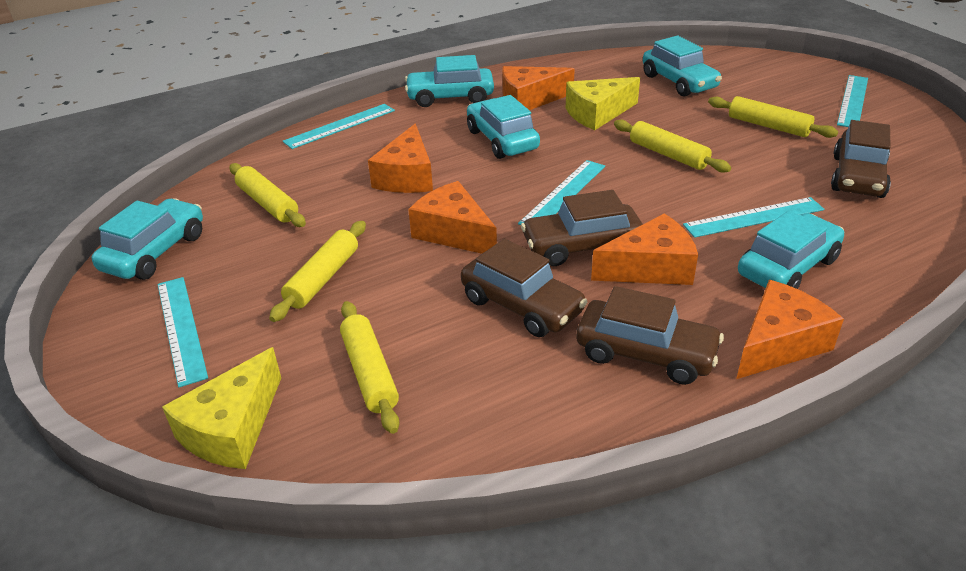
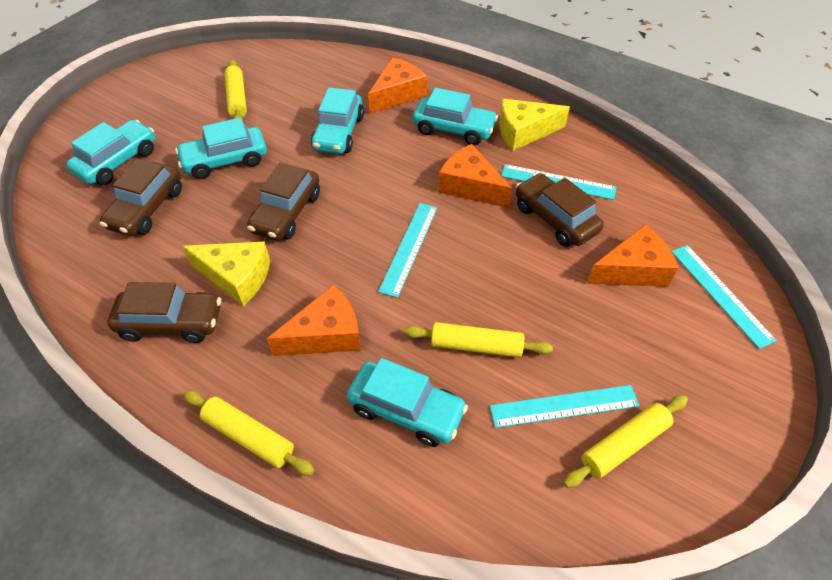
orange cheese: 5 -> 4
turquoise ruler: 5 -> 4
yellow rolling pin: 5 -> 4

